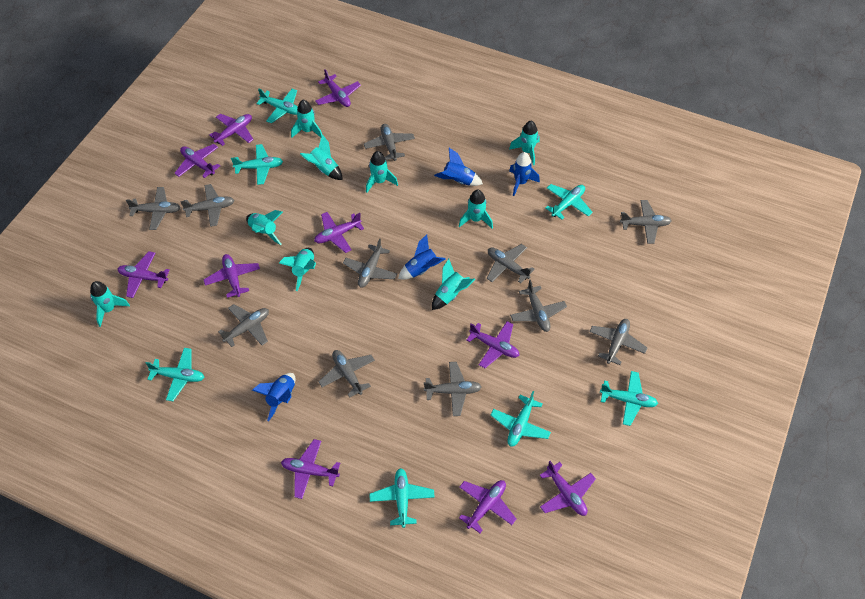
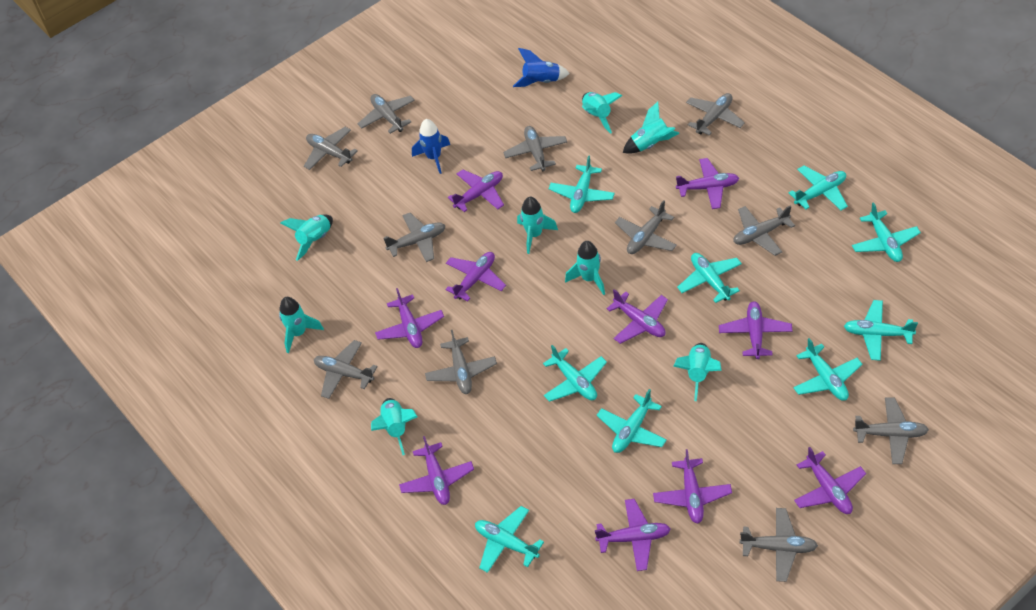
blue rocket: 4 -> 2
turquoise plane: 7 -> 9
turquoise rocket: 9 -> 8

